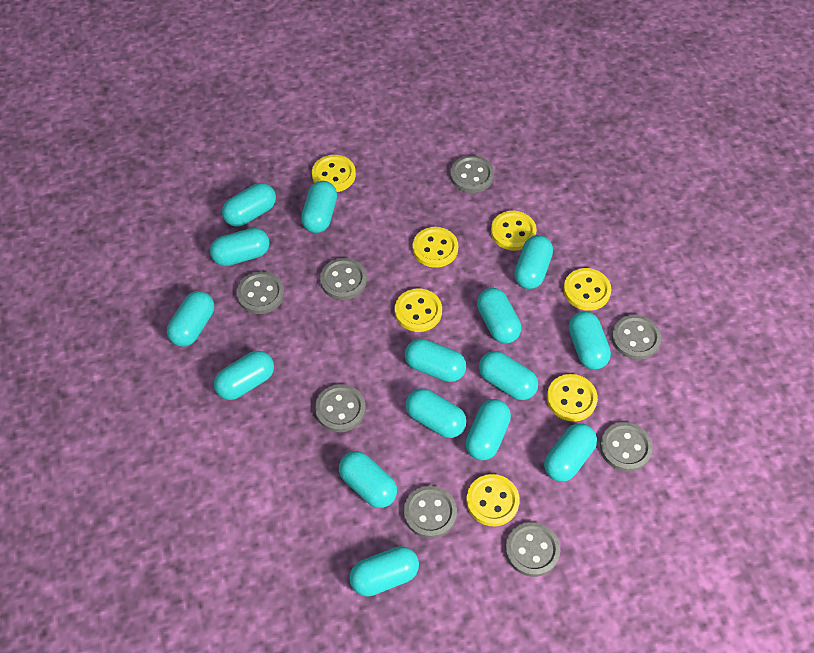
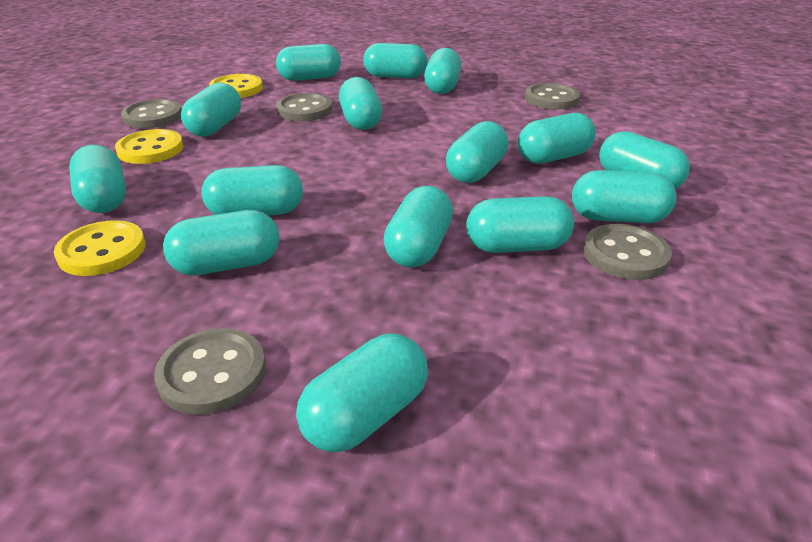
grey button: 8 -> 5
yellow button: 7 -> 3

